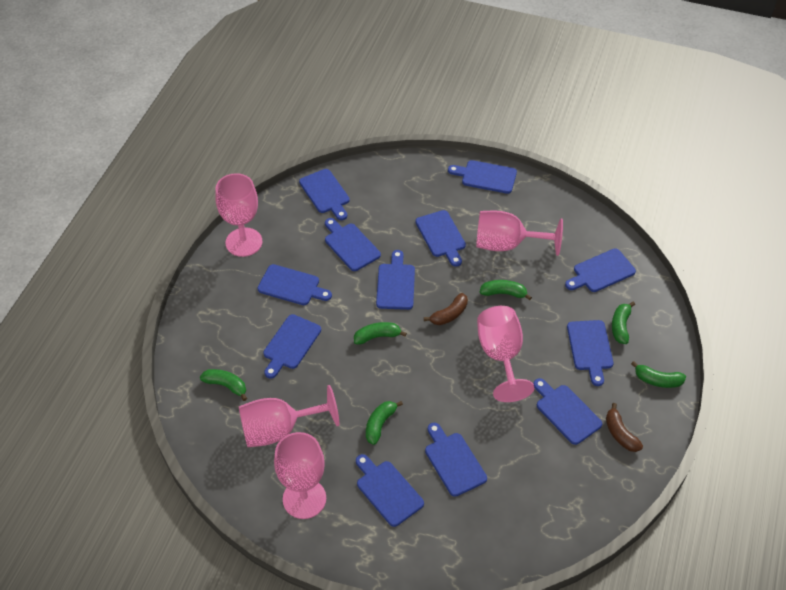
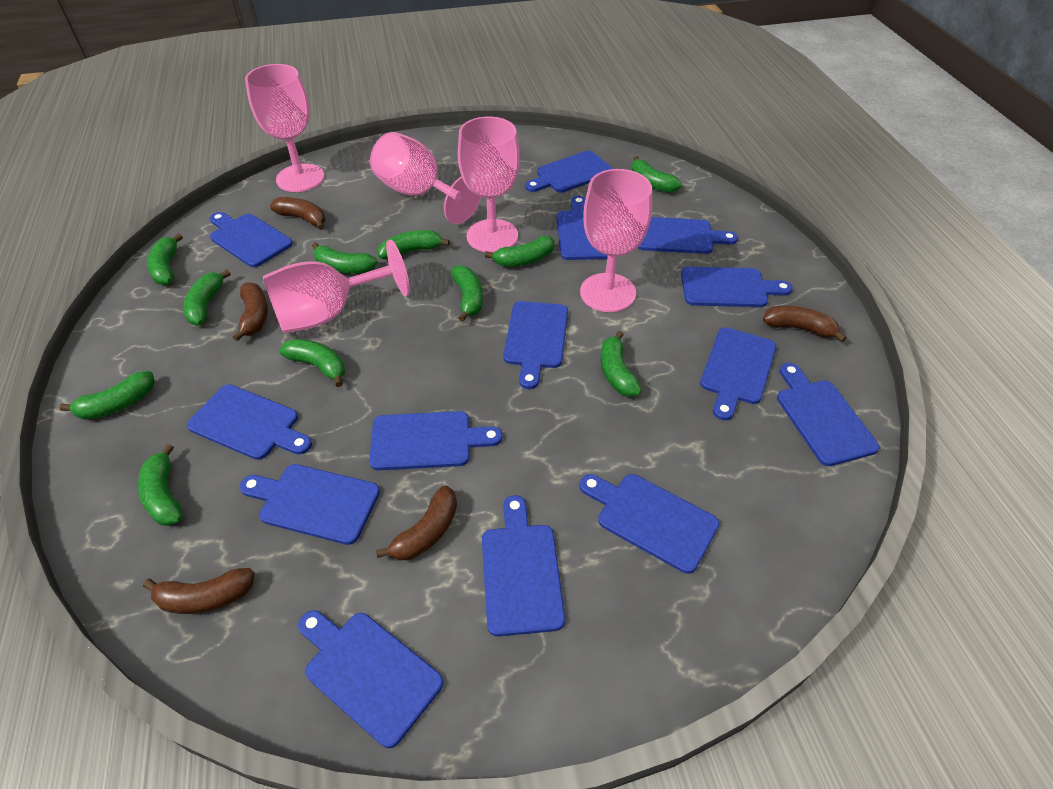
blue cutting board: 12 -> 14
brown banana: 2 -> 5
green banana: 6 -> 11

